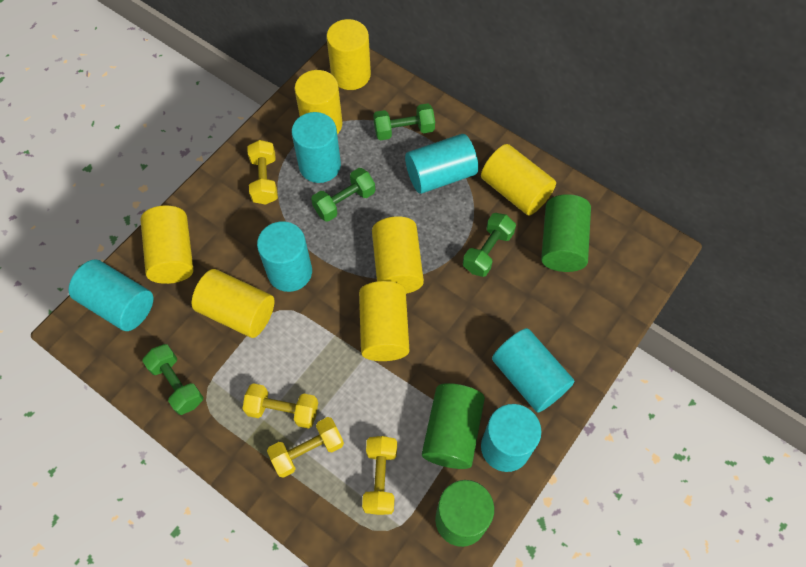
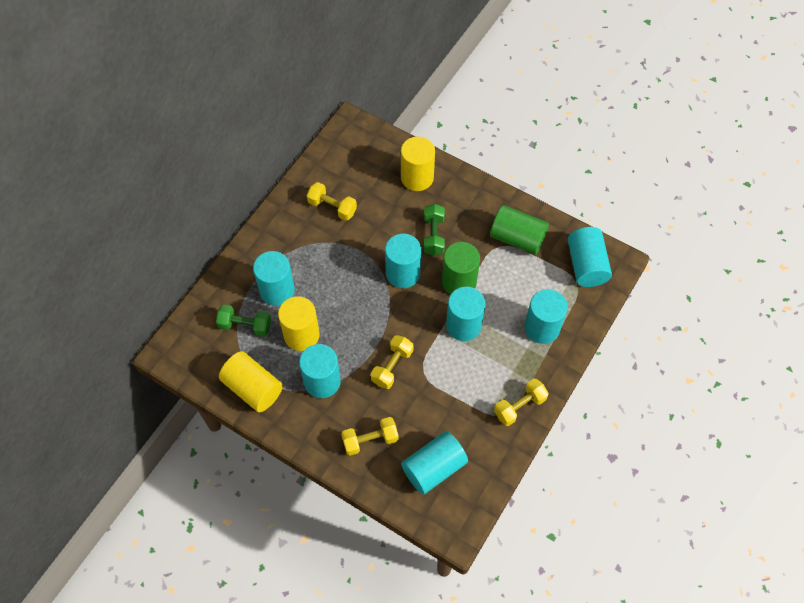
green cylinder: 3 -> 2
green dumbbell: 4 -> 2
turquoise cylinder: 6 -> 7
yellow cylinder: 7 -> 3

